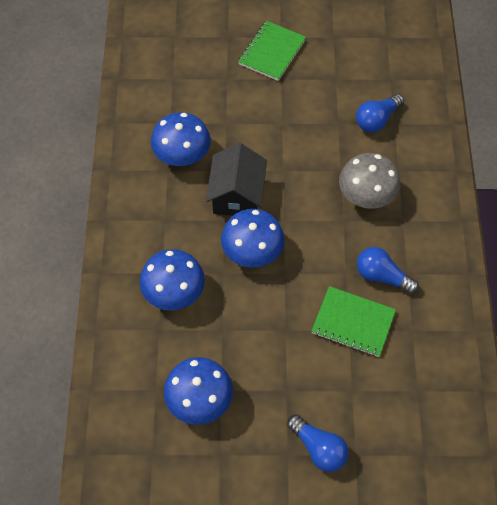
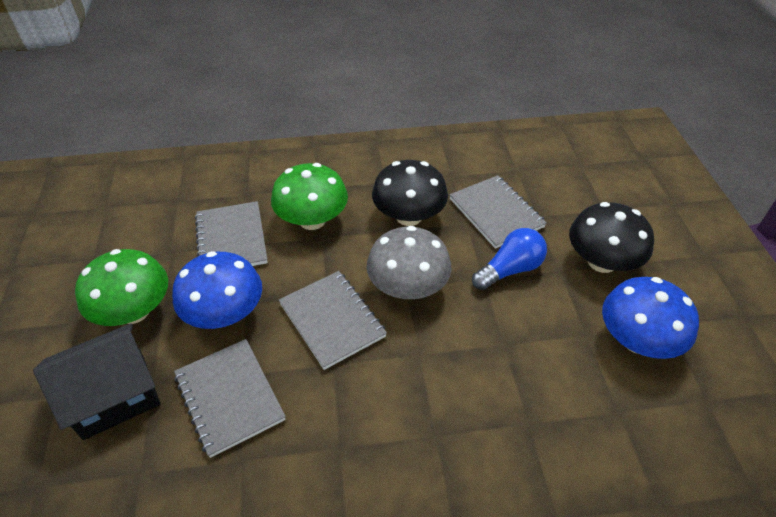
black mushroom: 0 -> 2
blue light bulb: 3 -> 1
blue mushroom: 4 -> 2
green mushroom: 0 -> 2
green notebook: 2 -> 0
grey notebook: 0 -> 4

